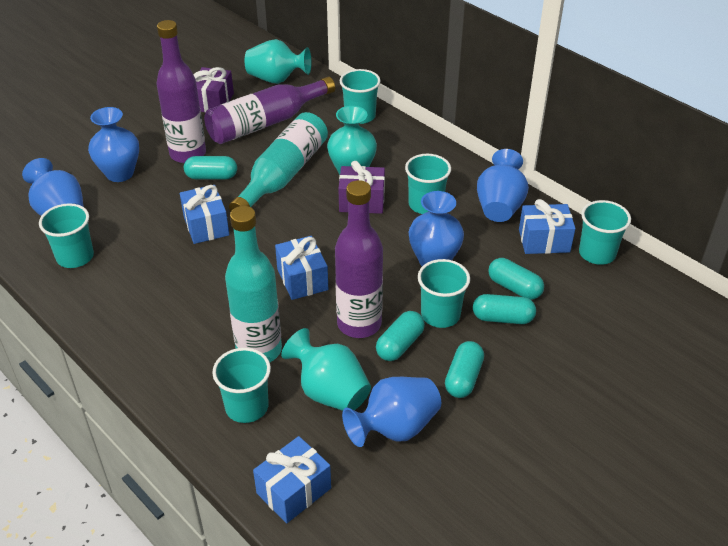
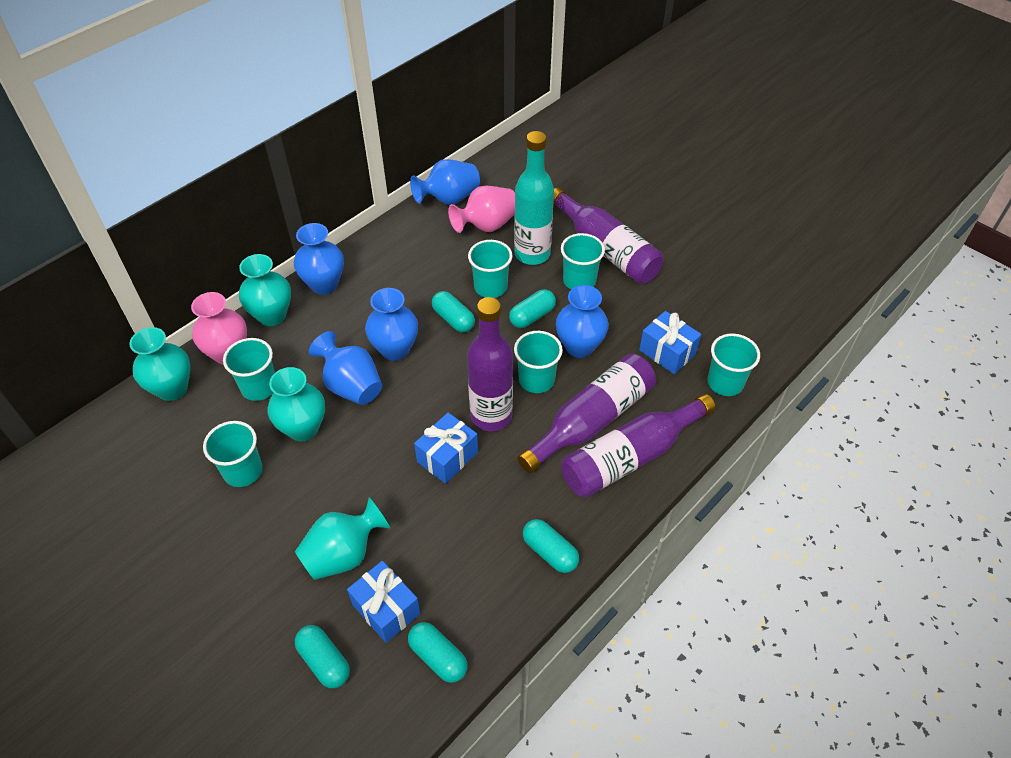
blue gift: 4 -> 3
pink vase: 0 -> 2
purple bottle: 3 -> 4
purple gift: 2 -> 0
turquoise bottle: 2 -> 1
turquoise vase: 3 -> 4

